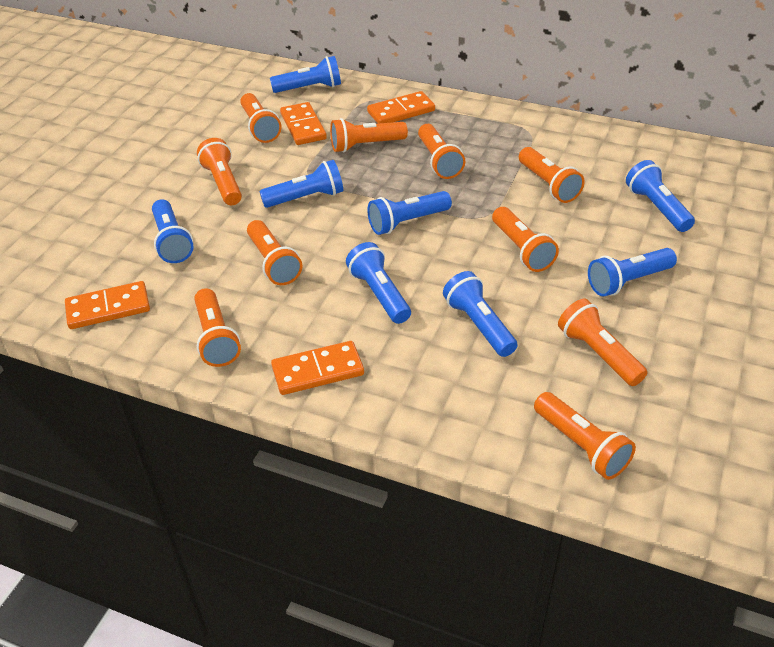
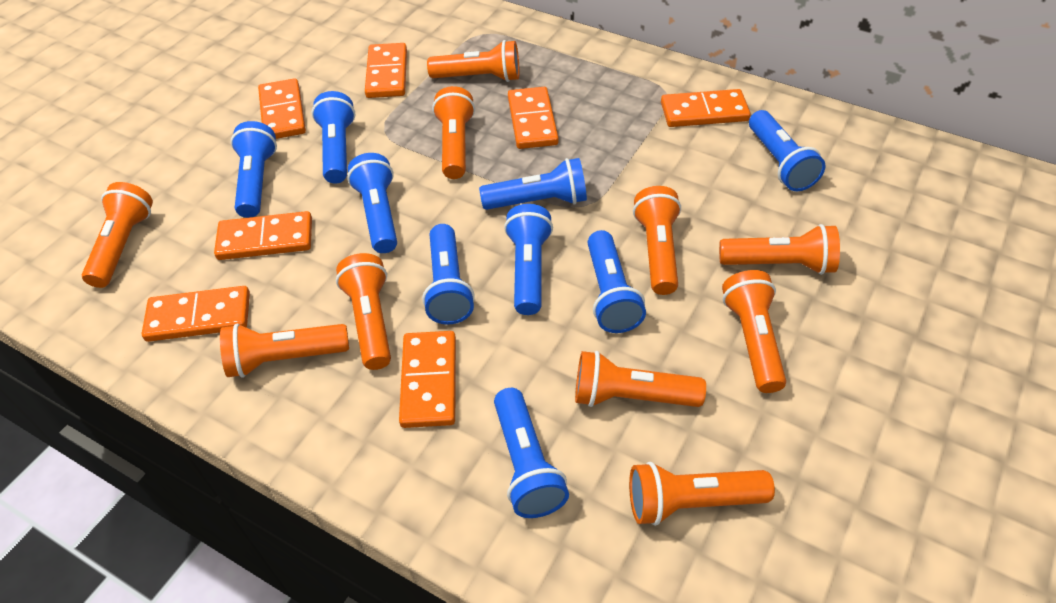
blue flashlight: 8 -> 9
orange domino: 4 -> 7

